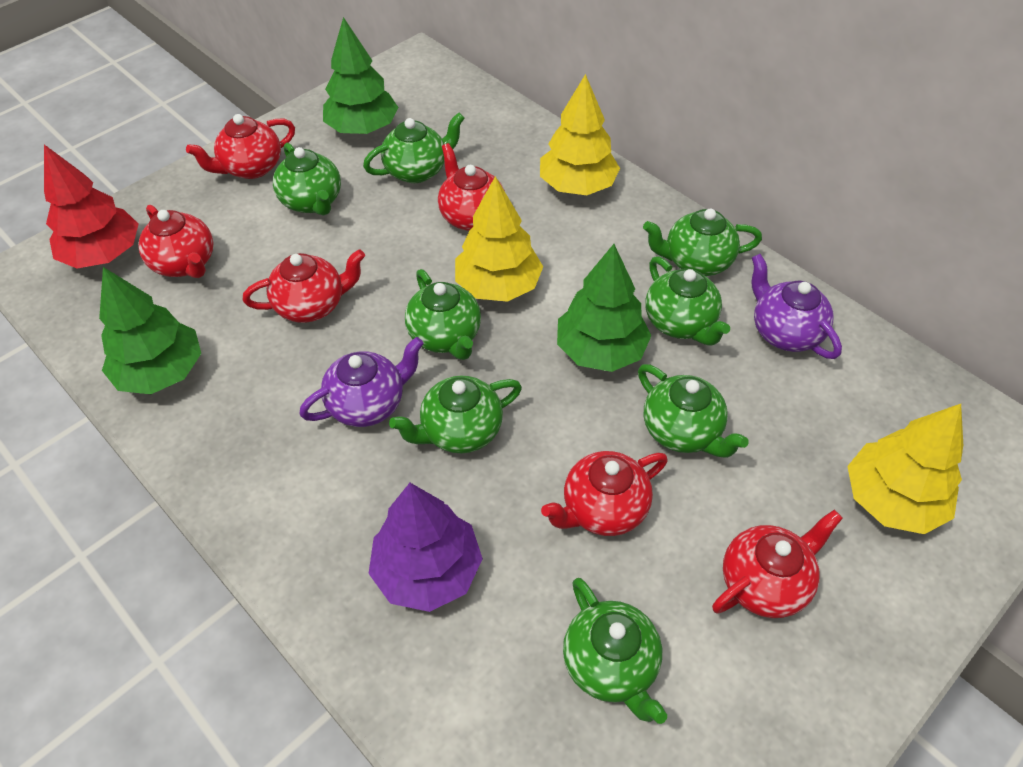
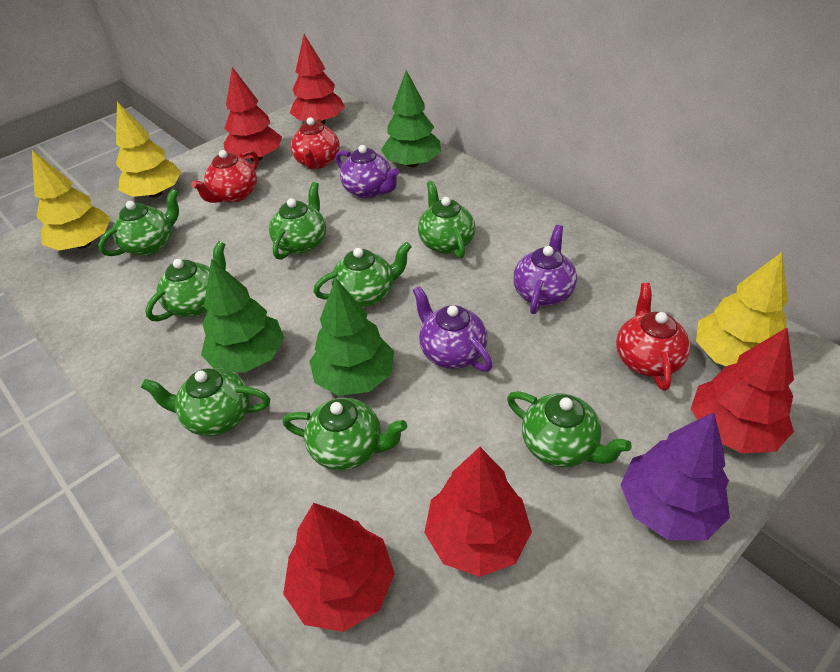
purple teapot: 2 -> 3
red teapot: 6 -> 3
red tree: 1 -> 5

